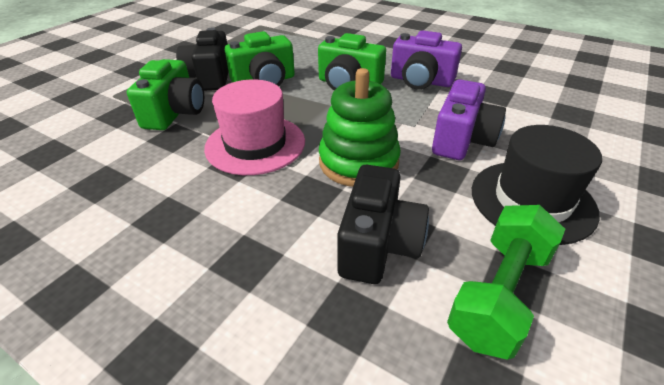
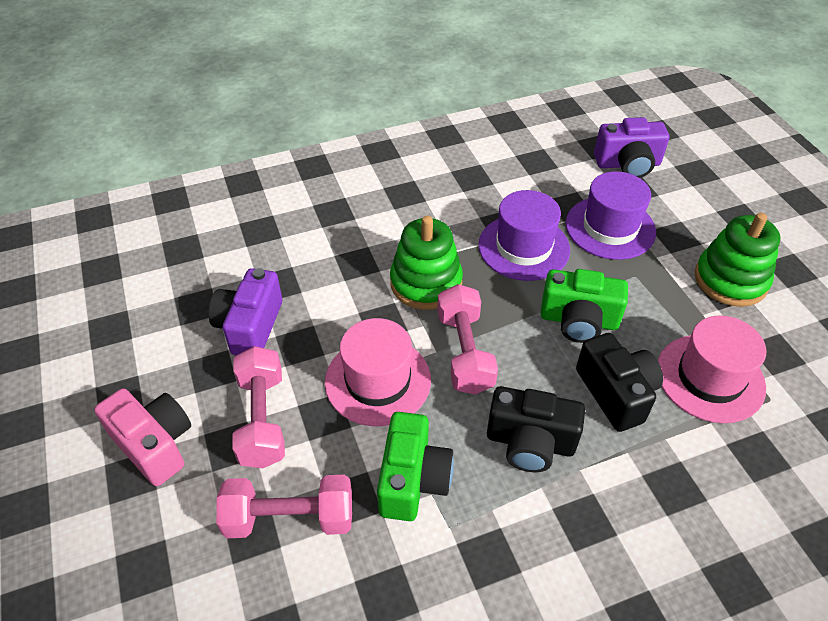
black hat: 1 -> 0
green camera: 3 -> 2
green dumbbell: 1 -> 0
green stacking toy: 1 -> 2
pink camera: 0 -> 1
pink dumbbell: 0 -> 3
pink hat: 1 -> 2
purple hat: 0 -> 2

